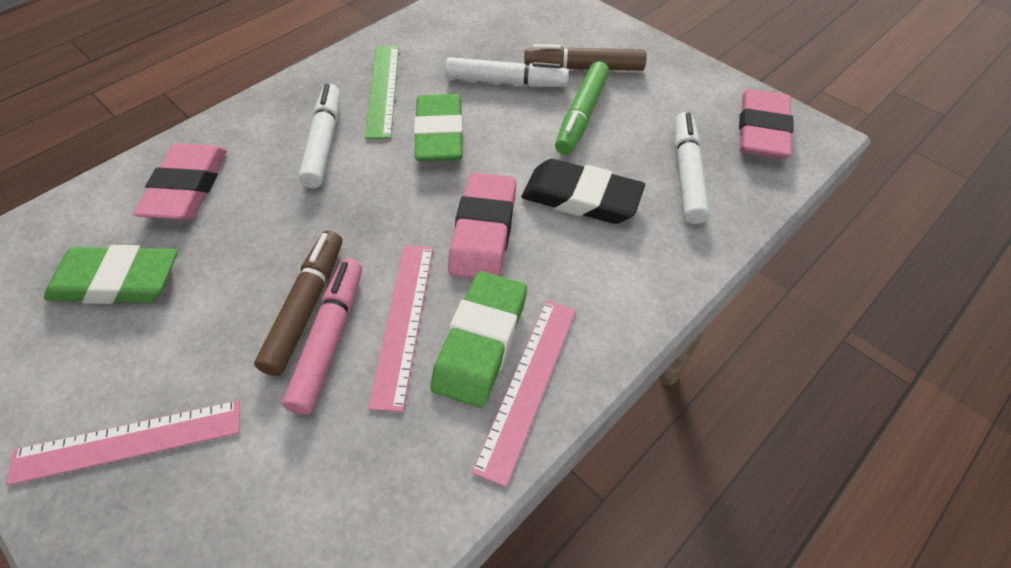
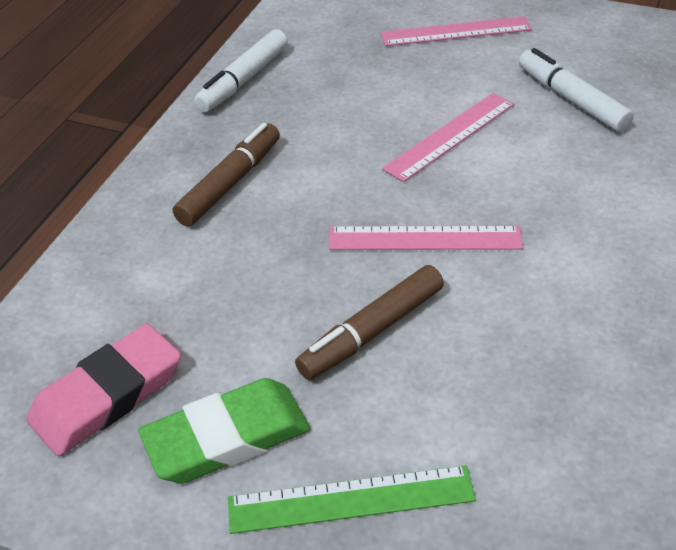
black eraser: 1 -> 0
green eraser: 3 -> 1
green marker: 1 -> 0
pink eraser: 3 -> 1
pink marker: 1 -> 0
white marker: 3 -> 2

